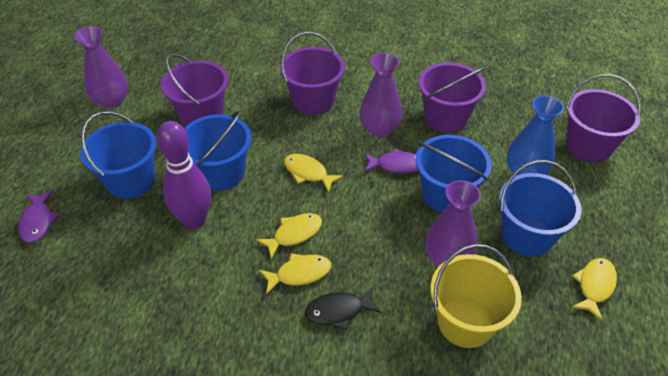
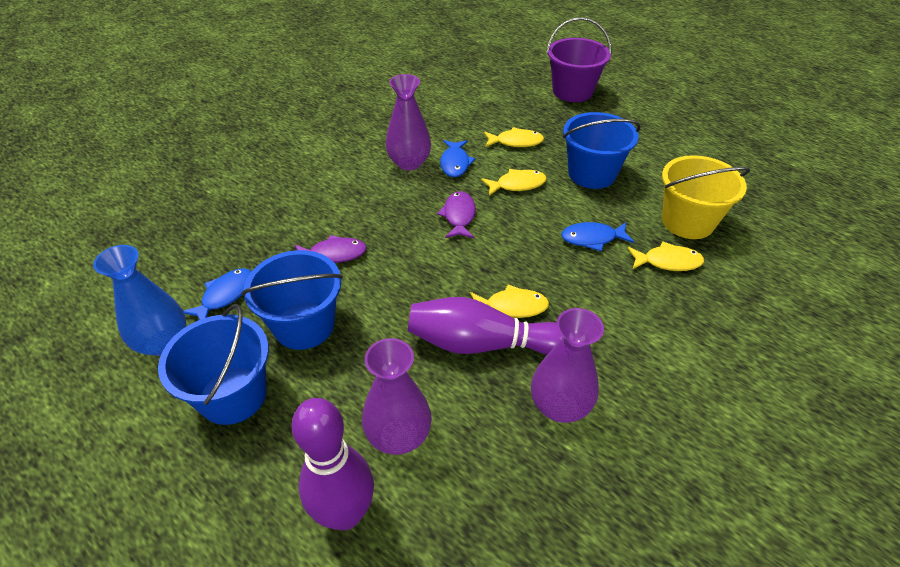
black fish: 1 -> 0
blue bucket: 4 -> 3
blue fish: 0 -> 3
purple bowling pin: 1 -> 2
purple bucket: 4 -> 1

